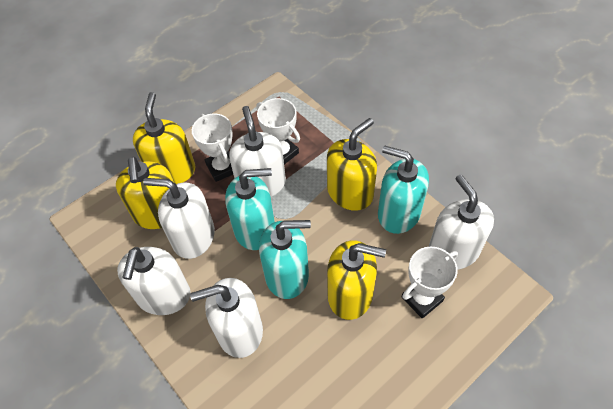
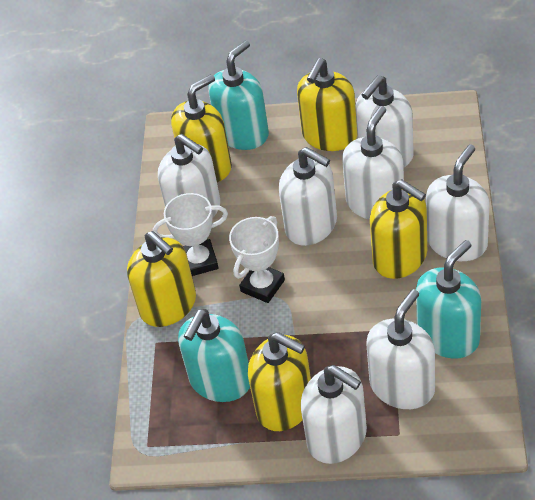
white soap dispenser: 5 -> 7
white trophy: 3 -> 2
yellow soap dispenser: 4 -> 5

